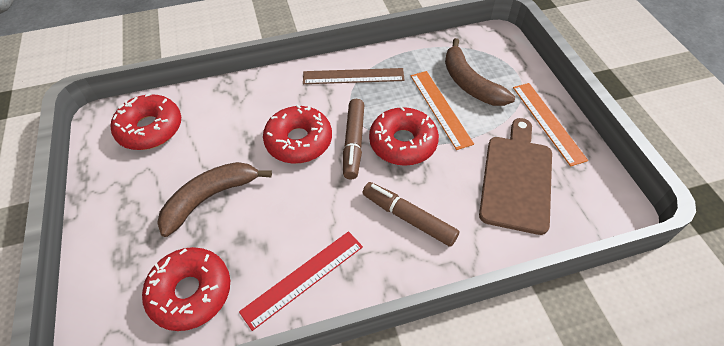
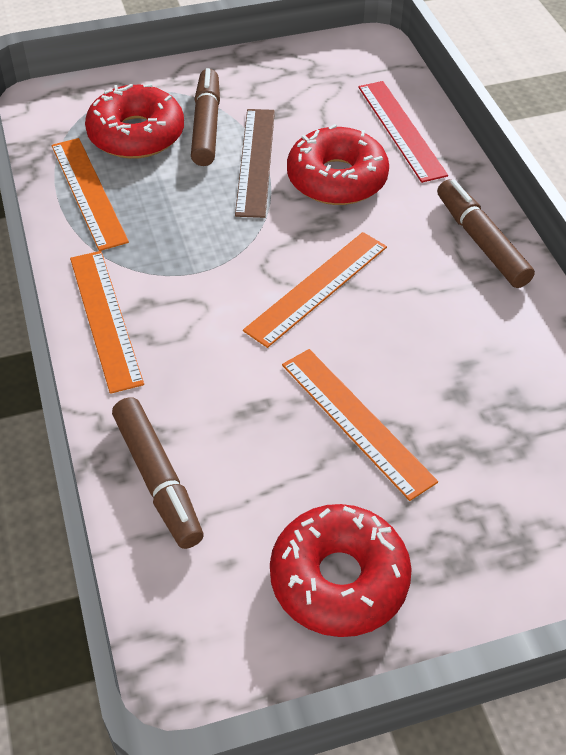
brown banana: 2 -> 0
brown cutting board: 1 -> 0
brown marker: 2 -> 3
orange ruler: 2 -> 4
red donut: 4 -> 3

